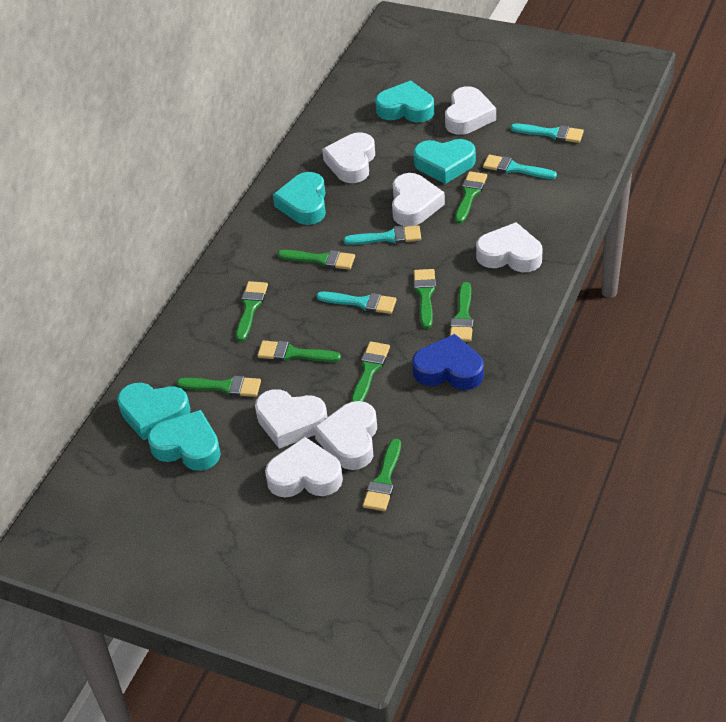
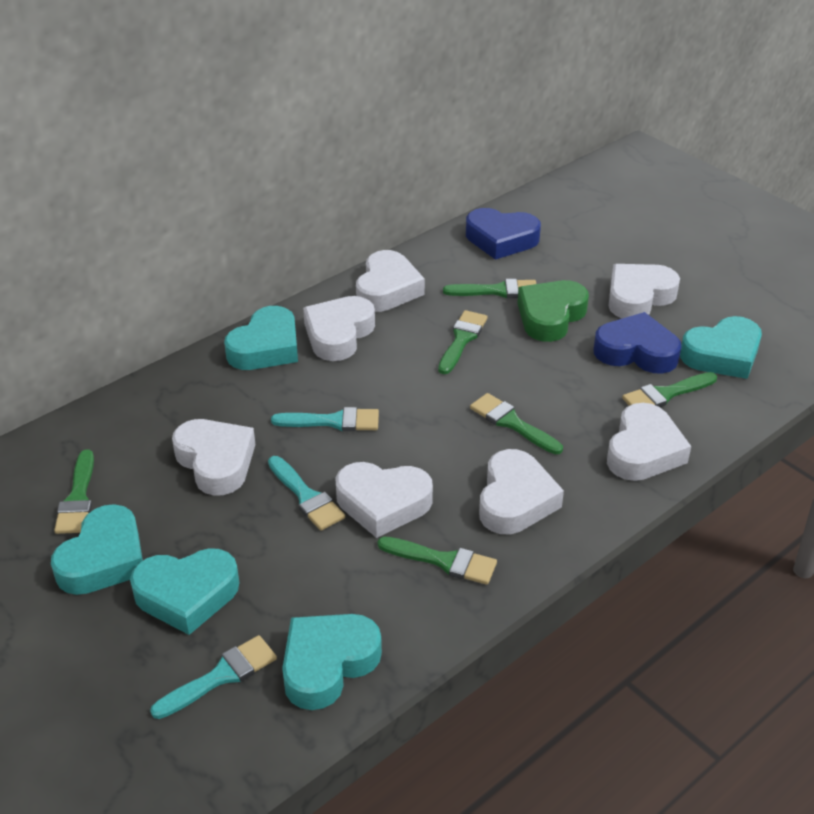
blue heart: 1 -> 2
green brush: 9 -> 6
green heart: 0 -> 1
turquoise brush: 4 -> 3

